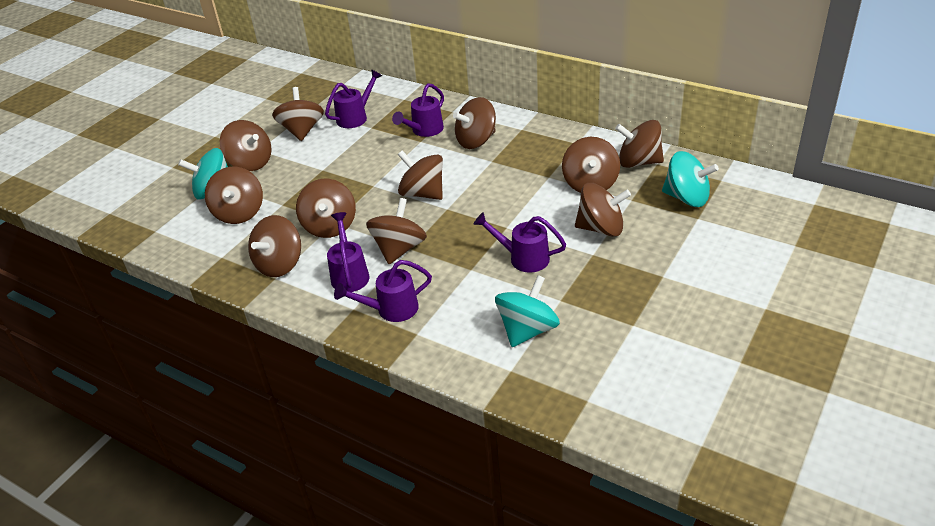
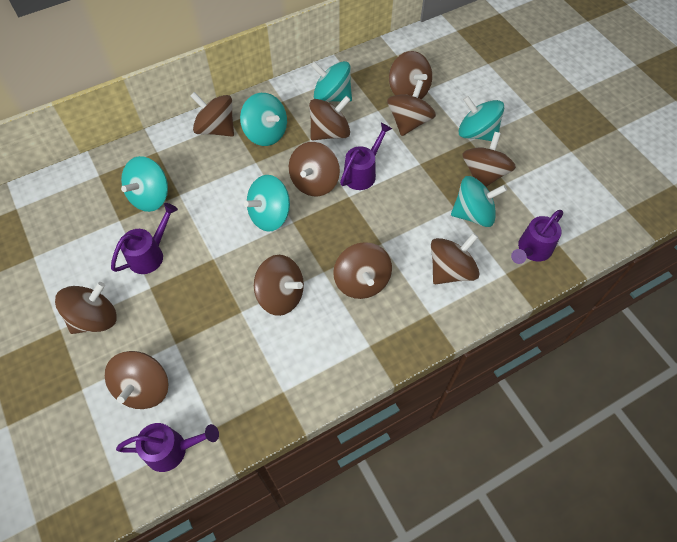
purple watering can: 5 -> 4
turquoise spinning top: 3 -> 6

